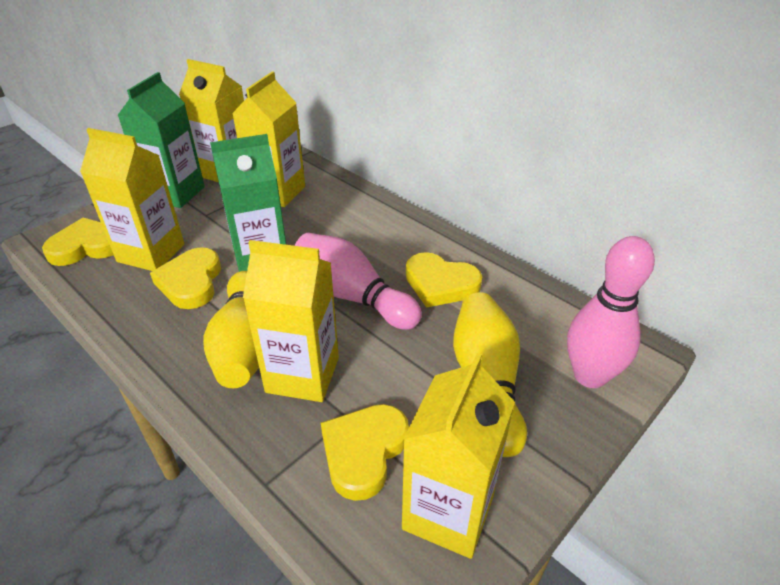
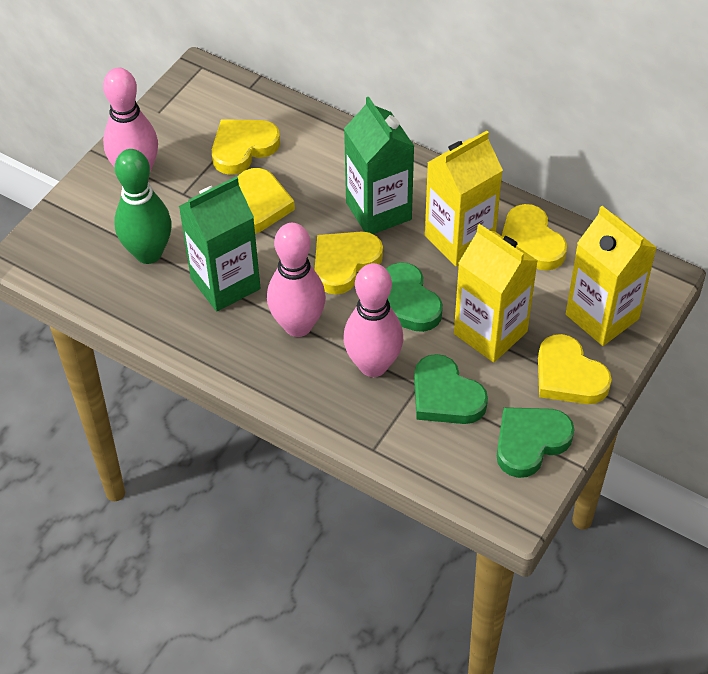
green bowling pin: 0 -> 1
green heart: 0 -> 3
pink bowling pin: 2 -> 3
yellow bowling pin: 2 -> 0
yellow carton: 5 -> 3
yellow heart: 4 -> 5

